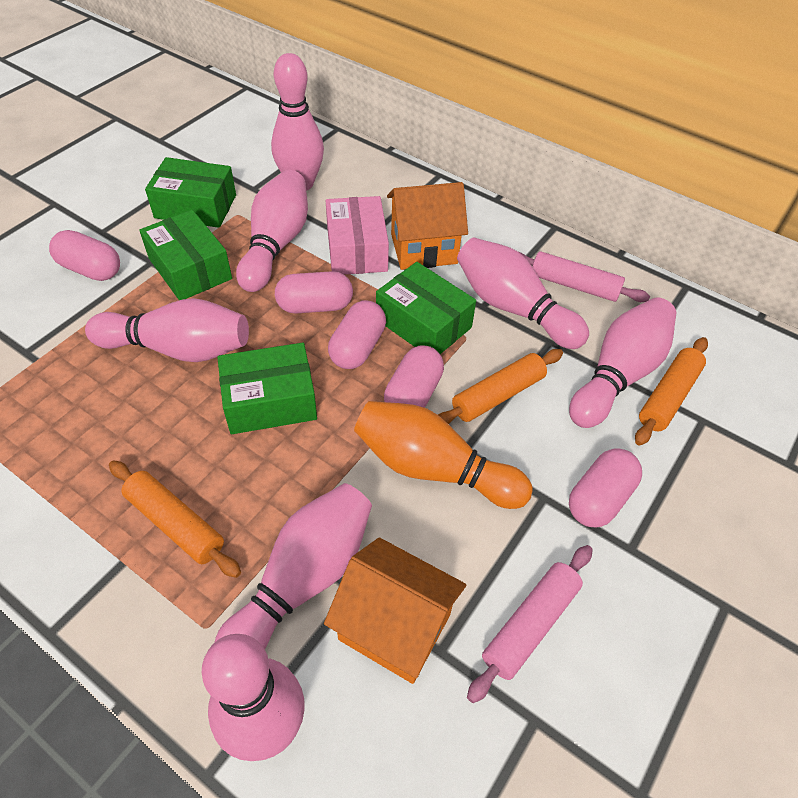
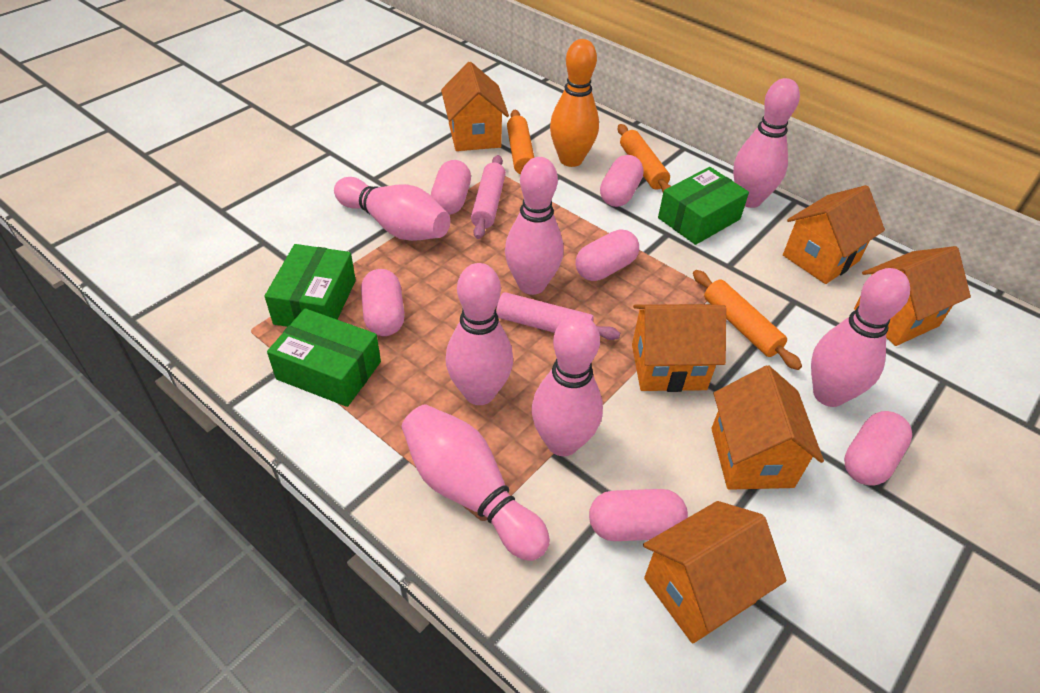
green box: 4 -> 3
orange house: 2 -> 6
pink box: 1 -> 0
pink capsule: 5 -> 6

